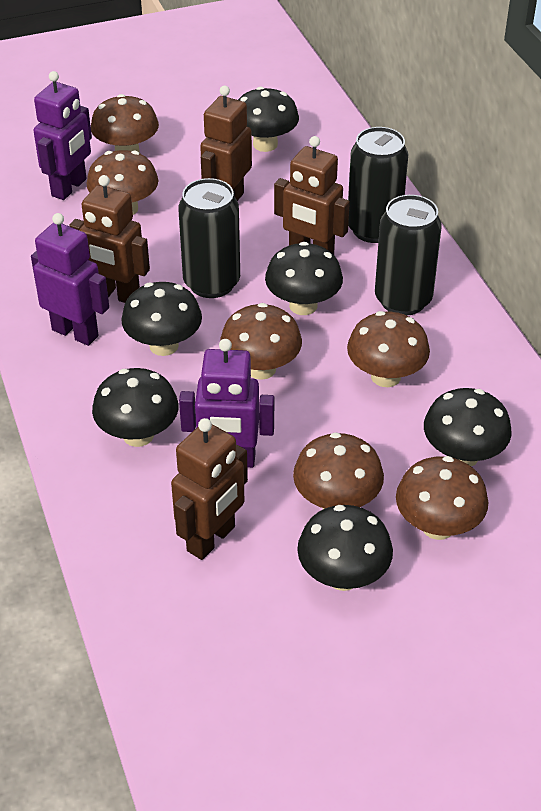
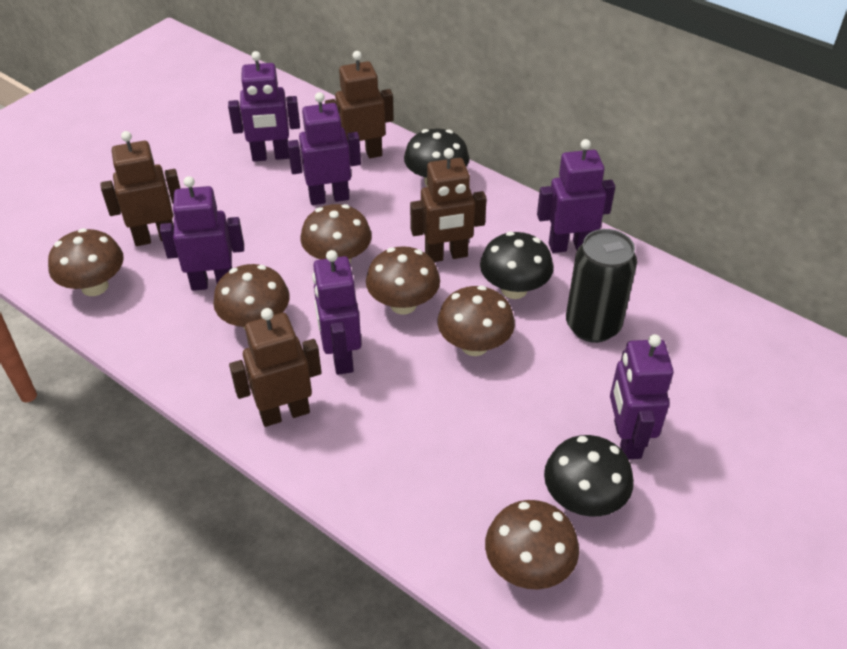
black can: 3 -> 1
black mushroom: 6 -> 3
purple robot: 3 -> 6

